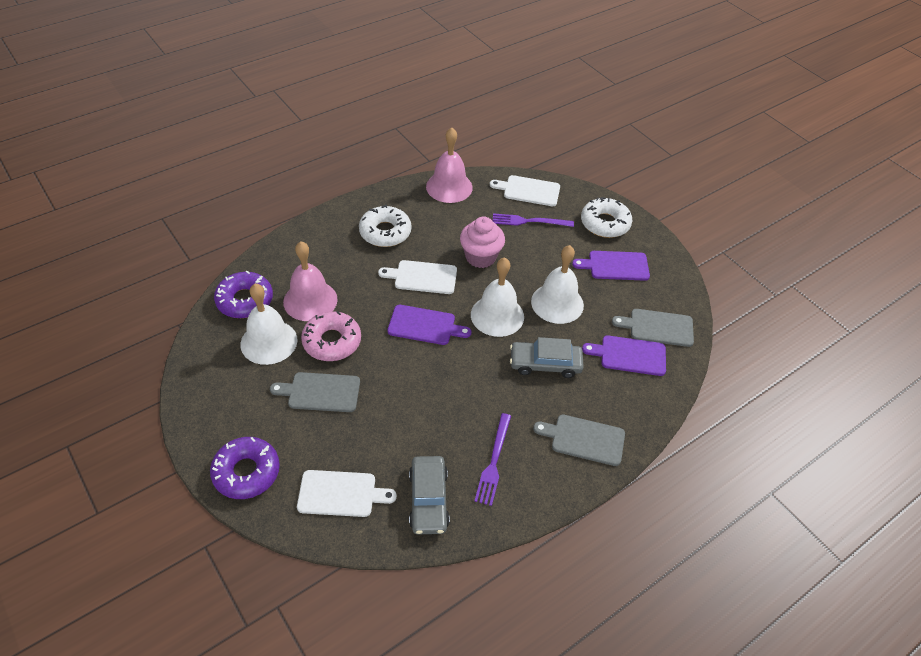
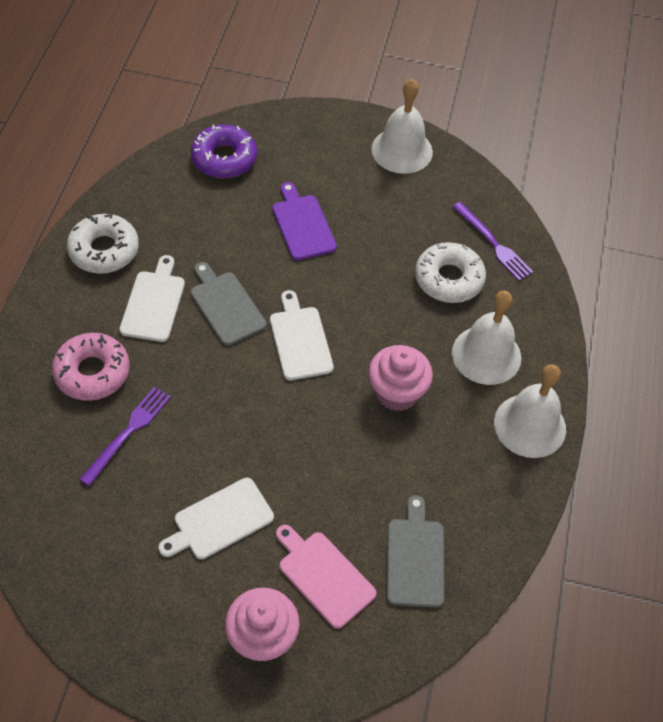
grey car: 2 -> 0
grey cutting board: 3 -> 2
pink bell: 2 -> 0
pink cupcake: 1 -> 2
pink cutting board: 0 -> 1
purple cutting board: 3 -> 1
purple donut: 2 -> 1

